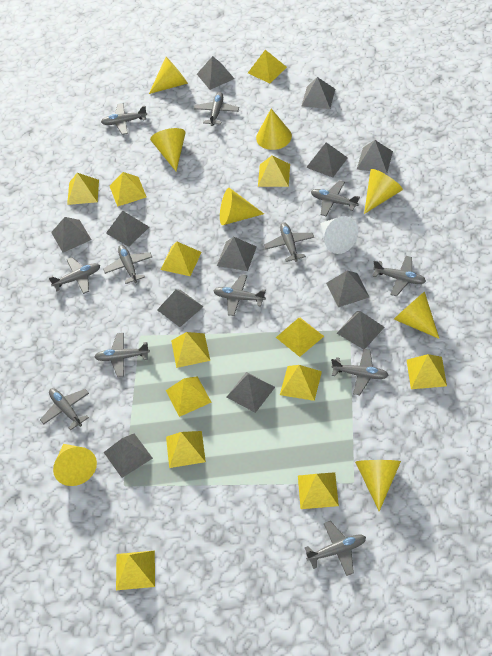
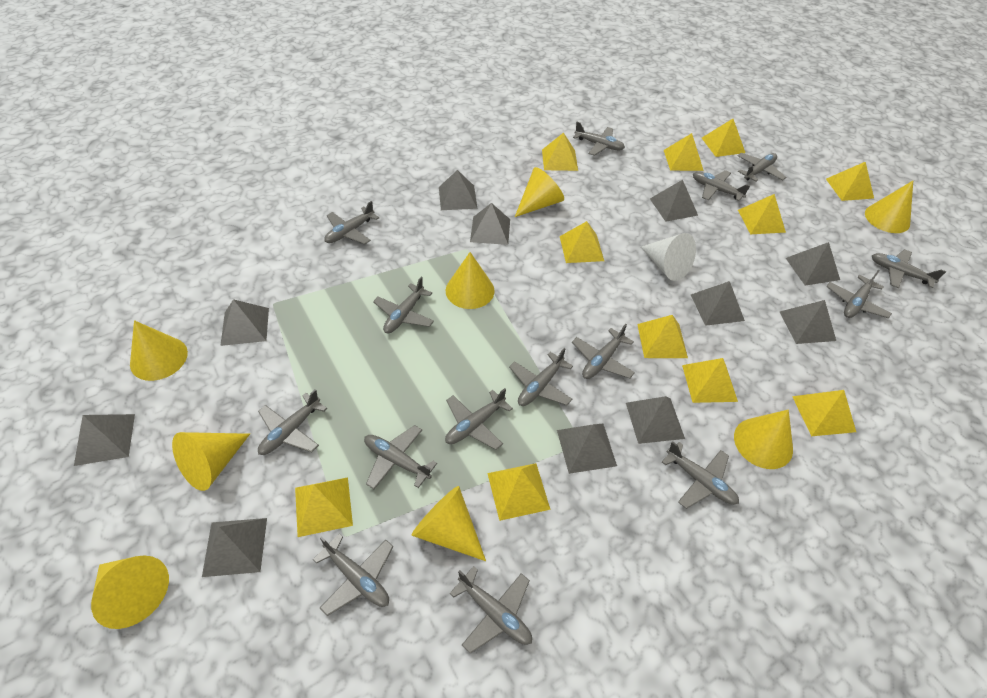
grey plane: 12 -> 15
grey pyramid: 12 -> 11
yellow pyramid: 13 -> 11

